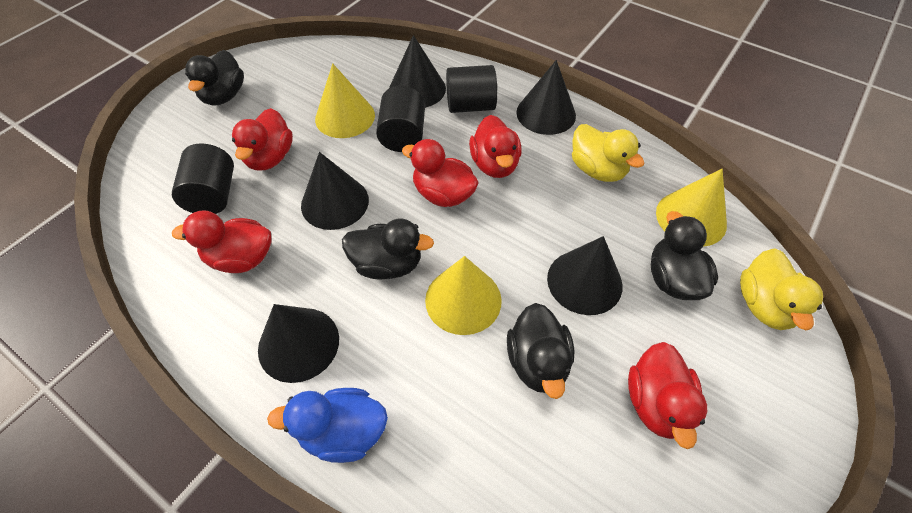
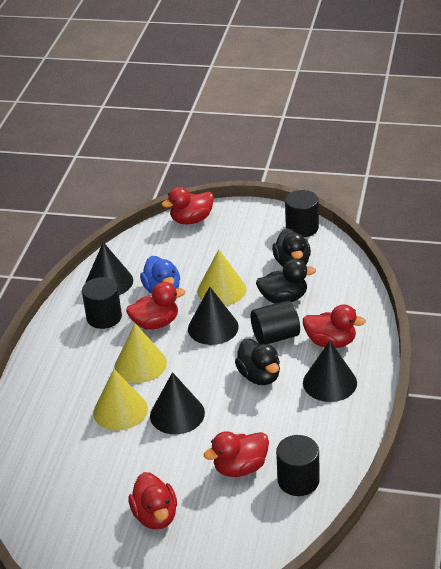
black cone: 5 -> 4
black cylinder: 3 -> 4
black duck: 4 -> 3
yellow duck: 2 -> 0

